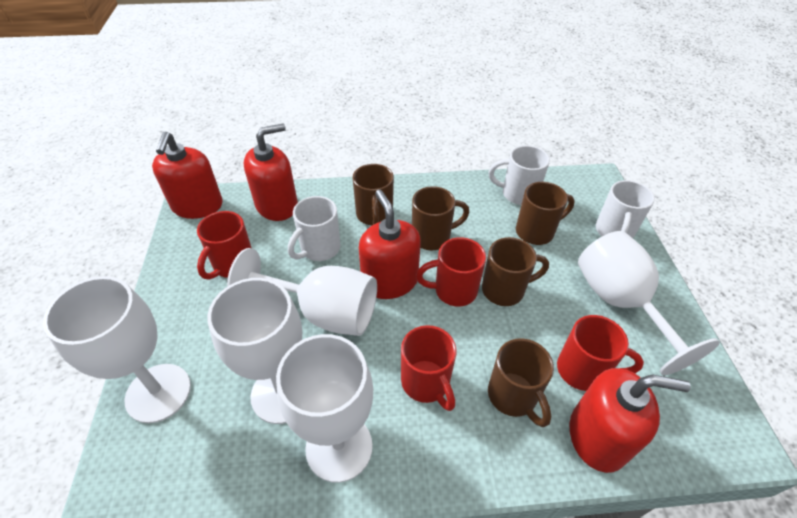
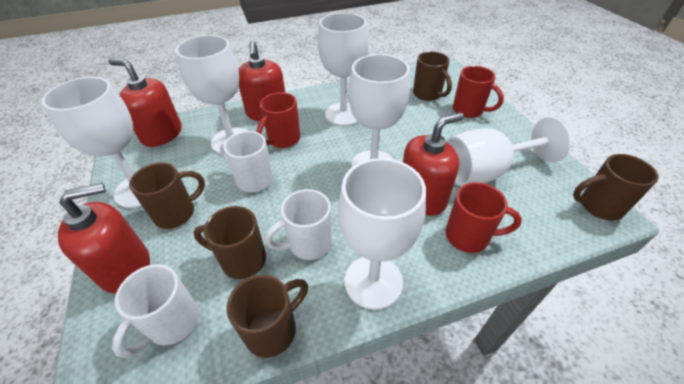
red mug: 4 -> 3
white goblet: 5 -> 6

